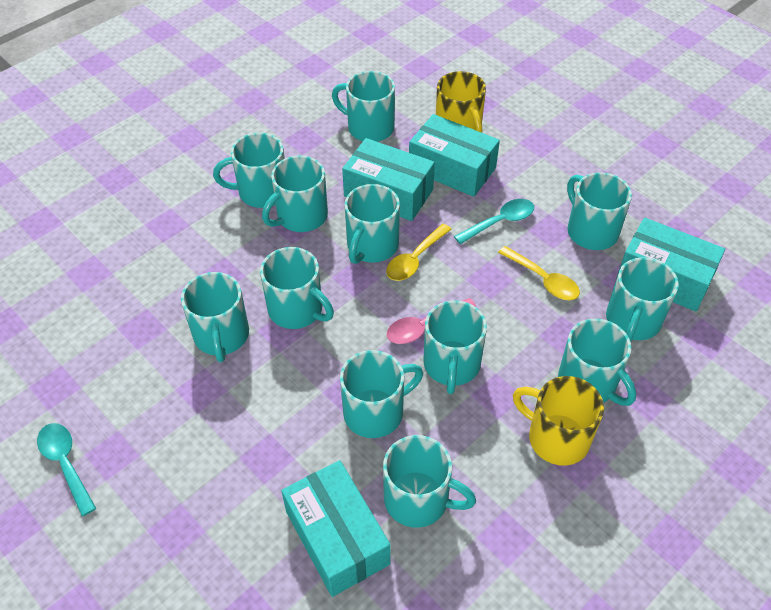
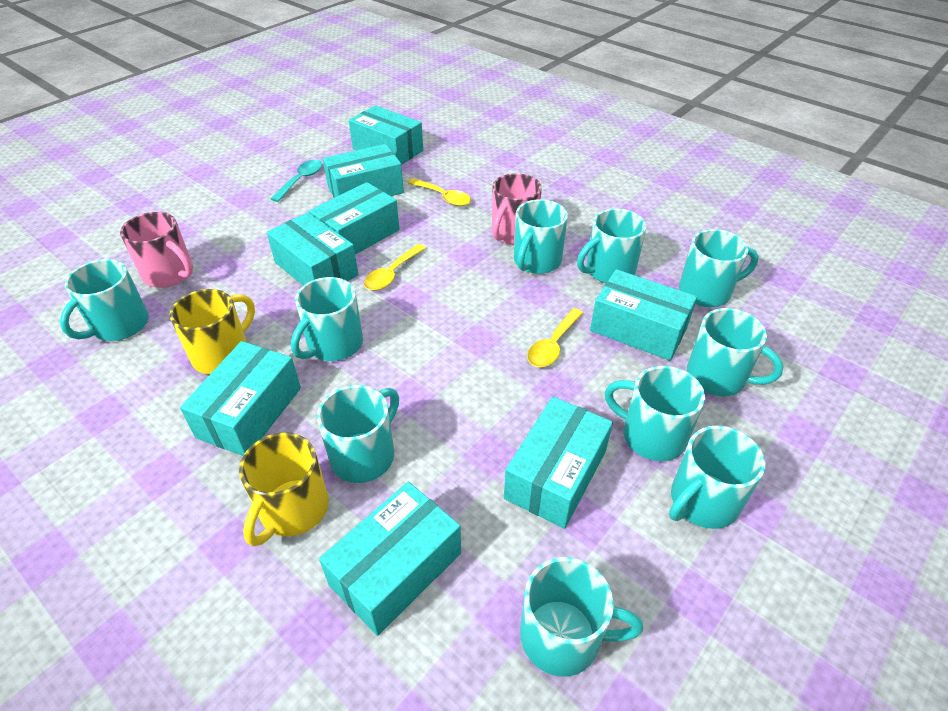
pink mug: 0 -> 2
pink spoon: 1 -> 0
turquoise box: 4 -> 8
turquoise mug: 12 -> 10
turquoise spoon: 2 -> 1
yellow spoon: 2 -> 3

